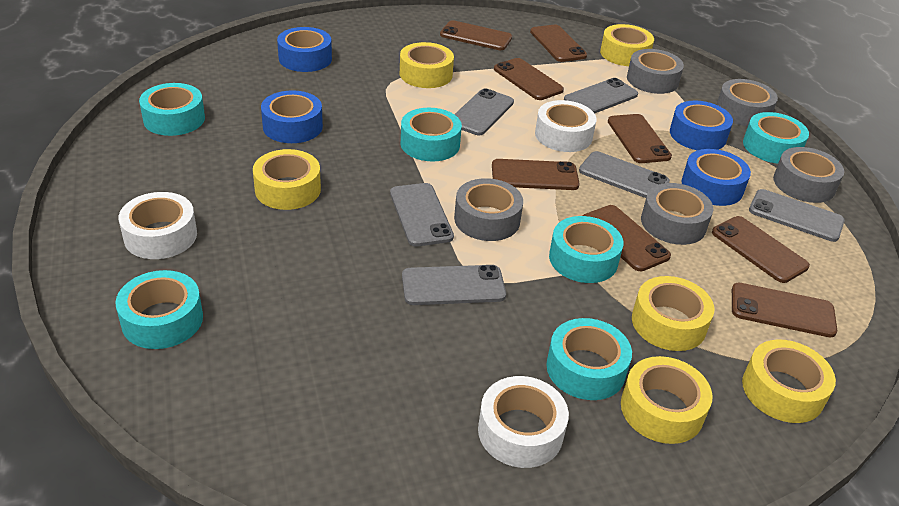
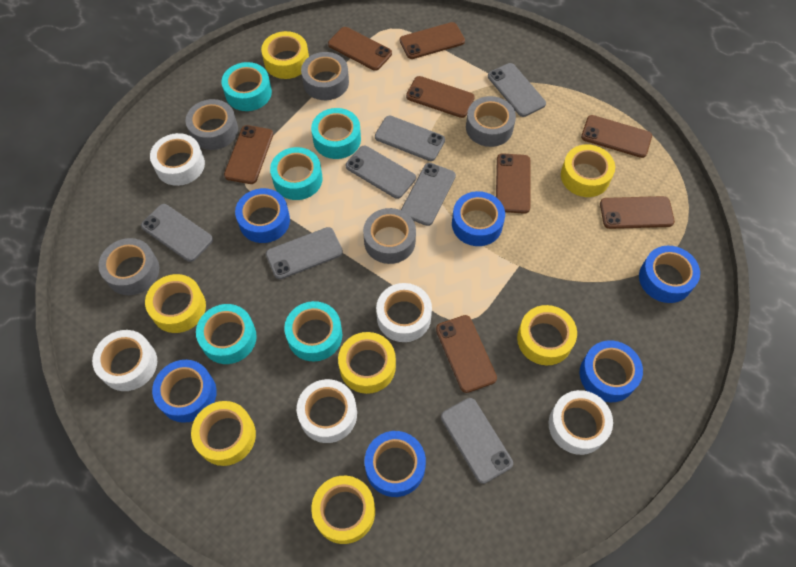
blue tape: 4 -> 6
grey phone: 6 -> 7
turquoise tape: 6 -> 5
white tape: 3 -> 5
yellow tape: 6 -> 7

